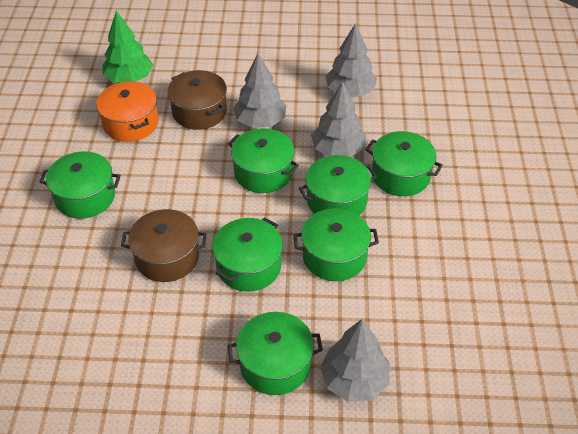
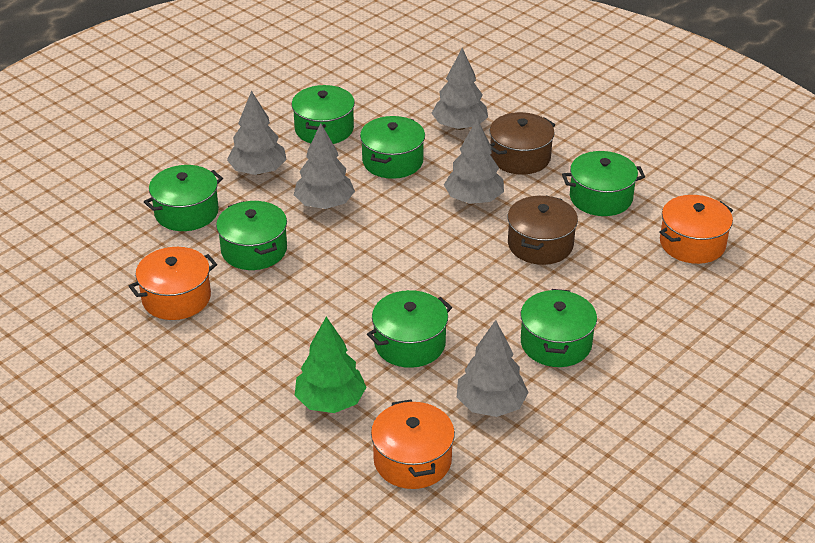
grey tree: 4 -> 5
orange pot: 1 -> 3

